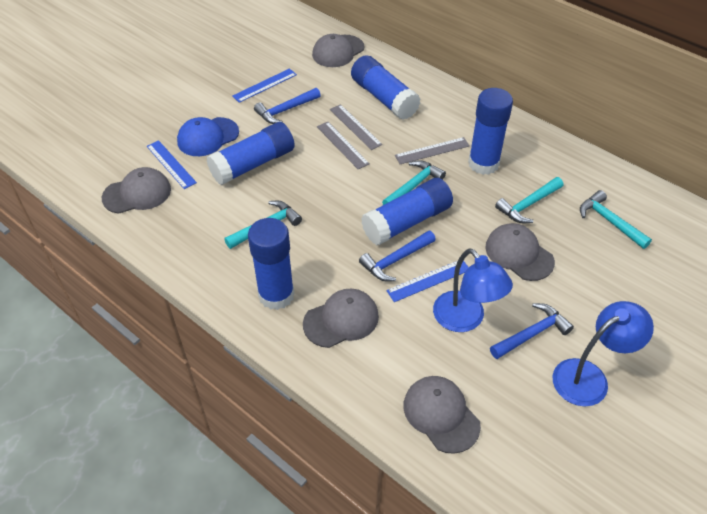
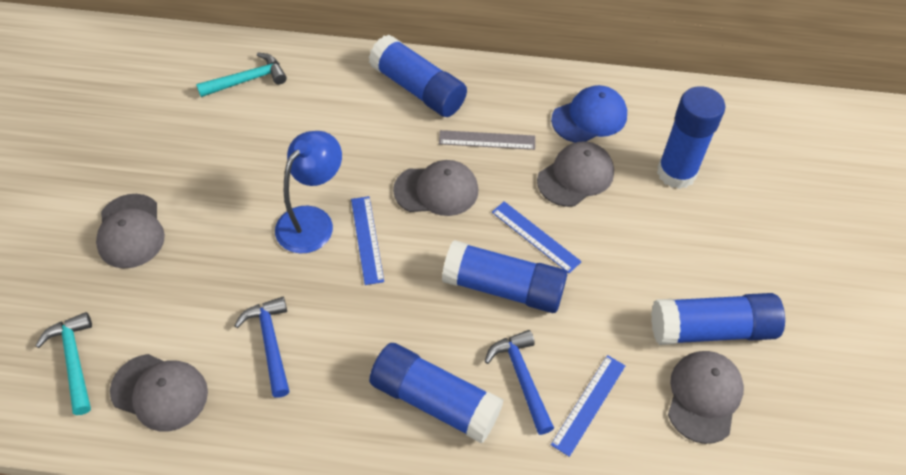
blue hammer: 3 -> 2
blue lamp: 2 -> 1
grey ruler: 3 -> 1
turquoise hammer: 4 -> 2

